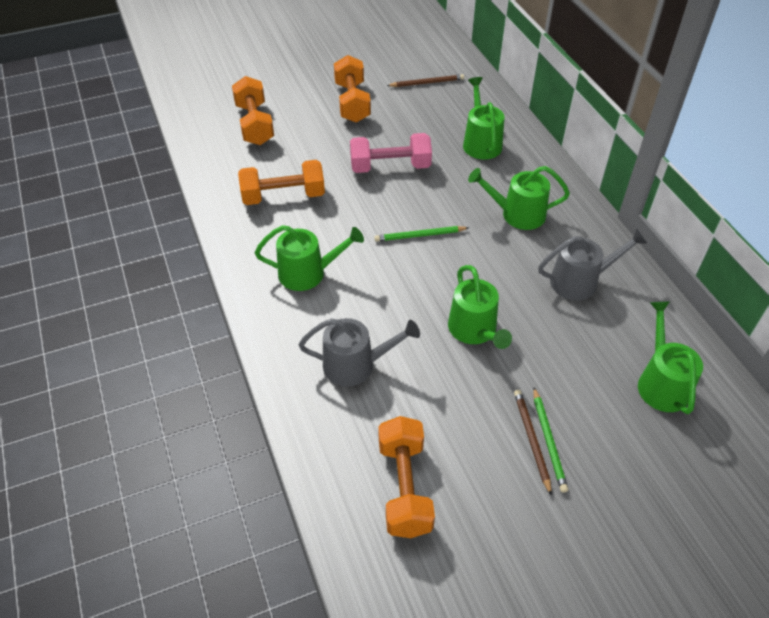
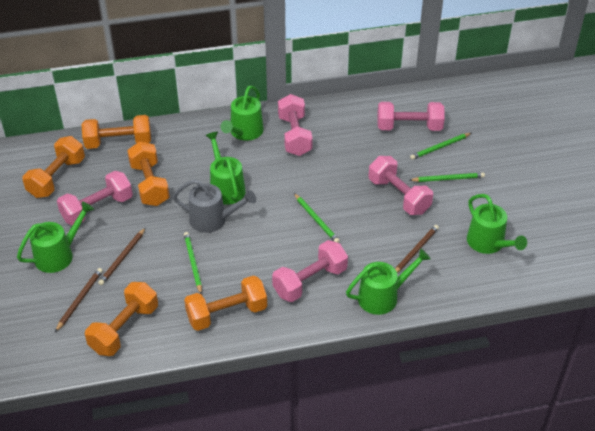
brown pencil: 2 -> 3
green pencil: 2 -> 4
grey watering can: 2 -> 1
orange dumbbell: 4 -> 5
pink dumbbell: 1 -> 5

